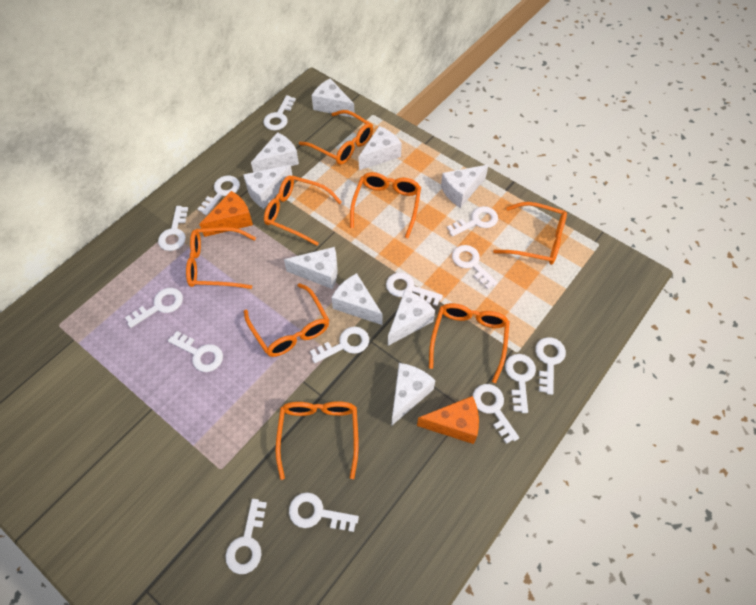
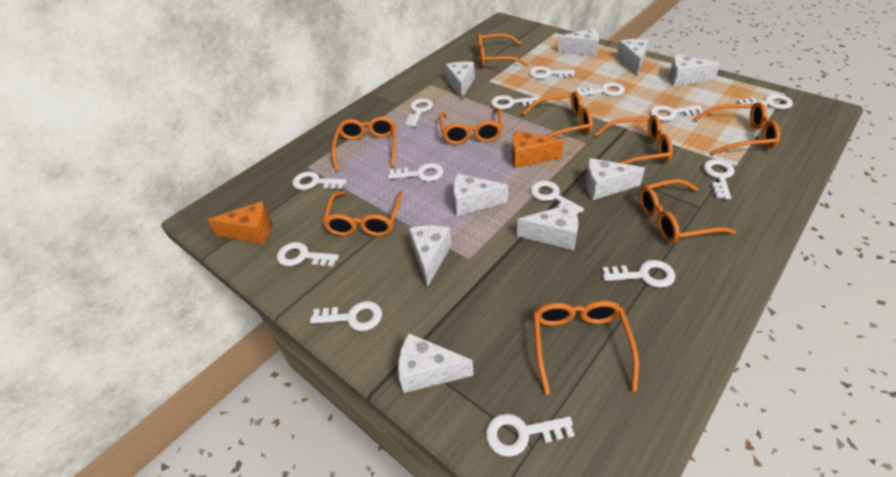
orange glasses: 8 -> 9

